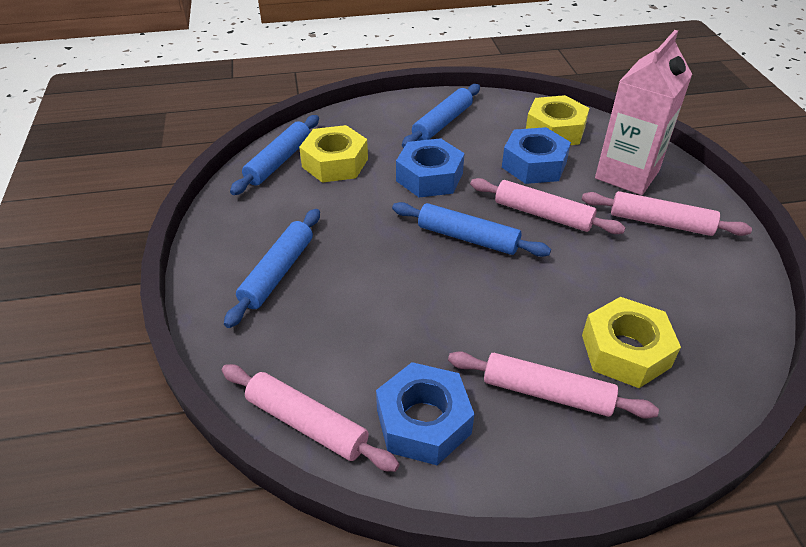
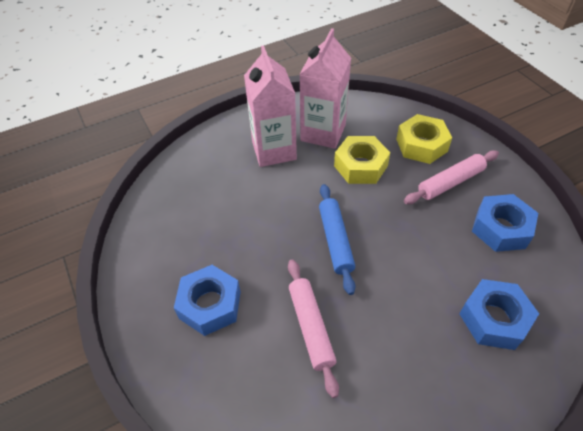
blue rolling pin: 4 -> 1
pink carton: 1 -> 2
pink rolling pin: 4 -> 2
yellow nut: 3 -> 2

